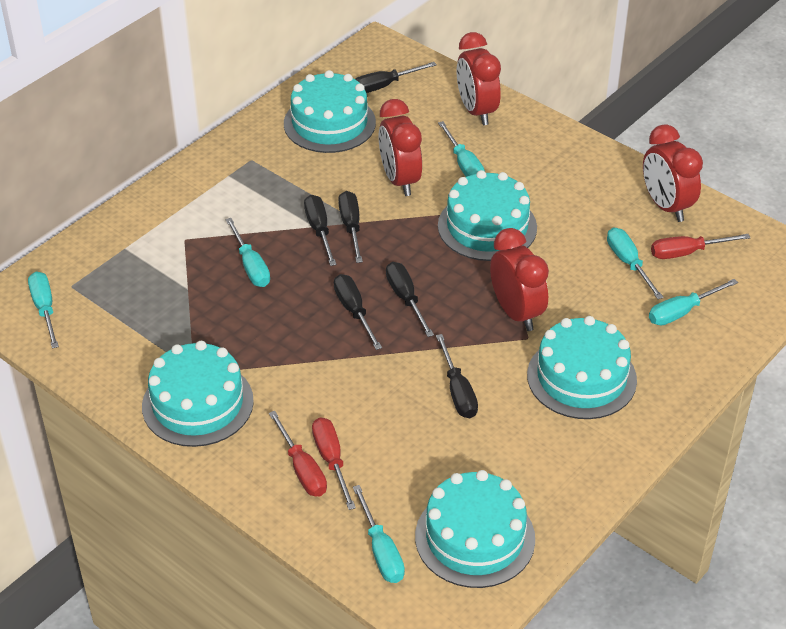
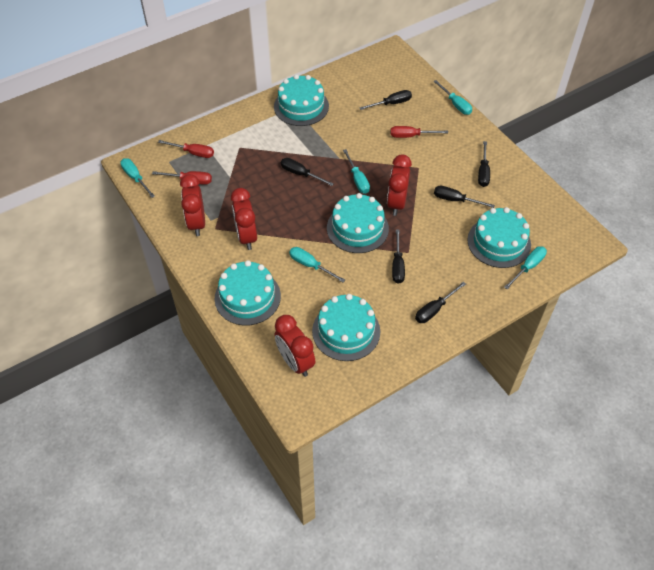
turquoise screwdriver: 6 -> 5

